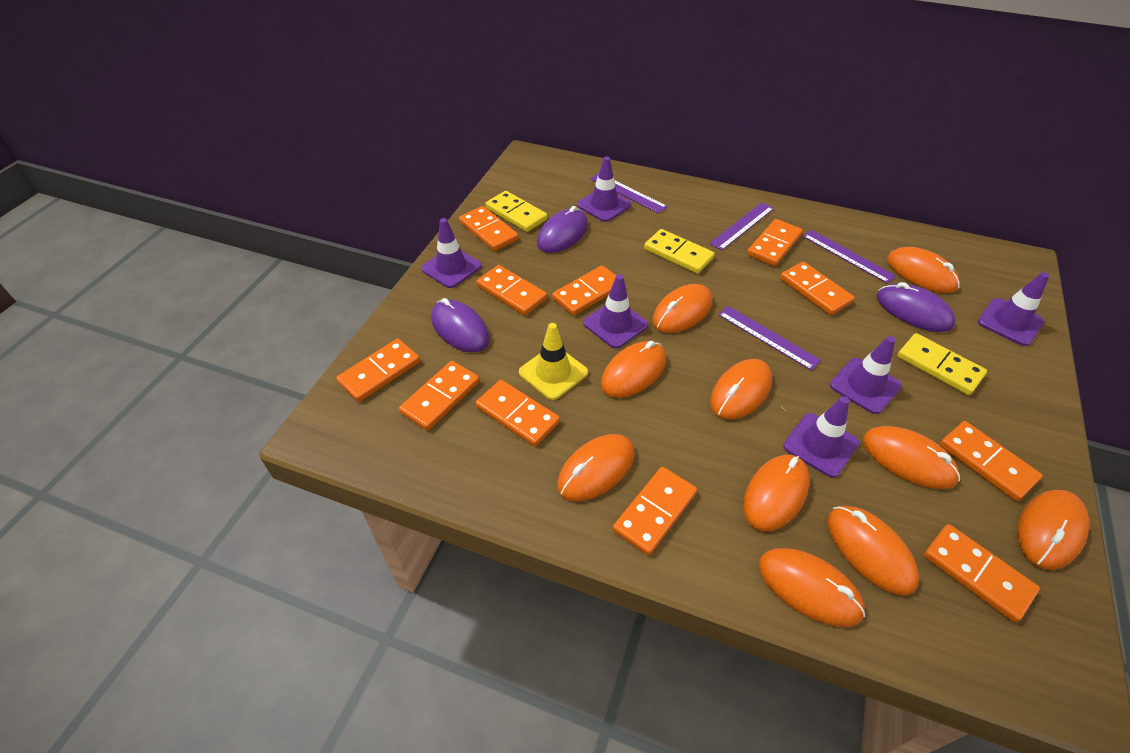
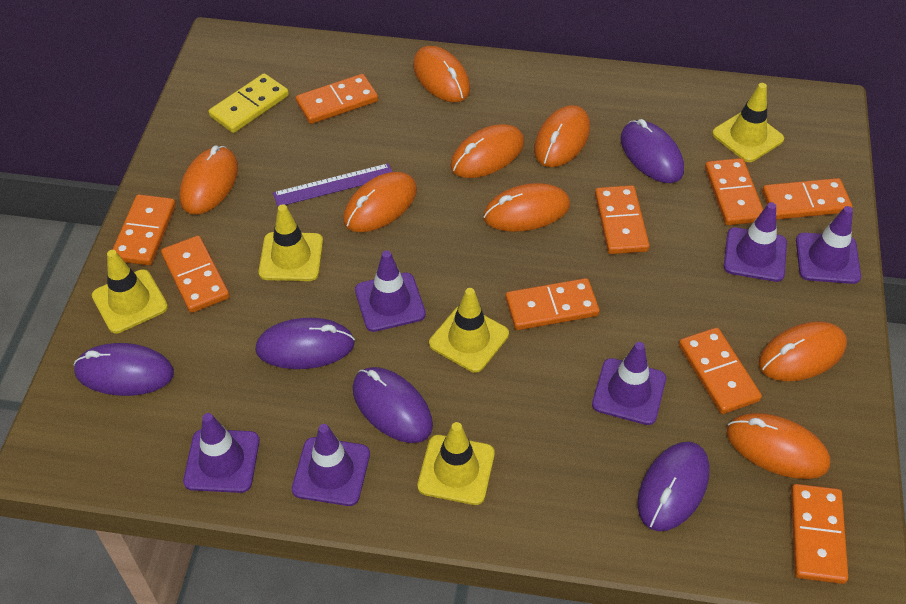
orange domino: 11 -> 9
orange mouse: 10 -> 8
purple mouse: 3 -> 5
purple ruler: 4 -> 1
yellow domino: 3 -> 1
yellow traffic cone: 1 -> 5

